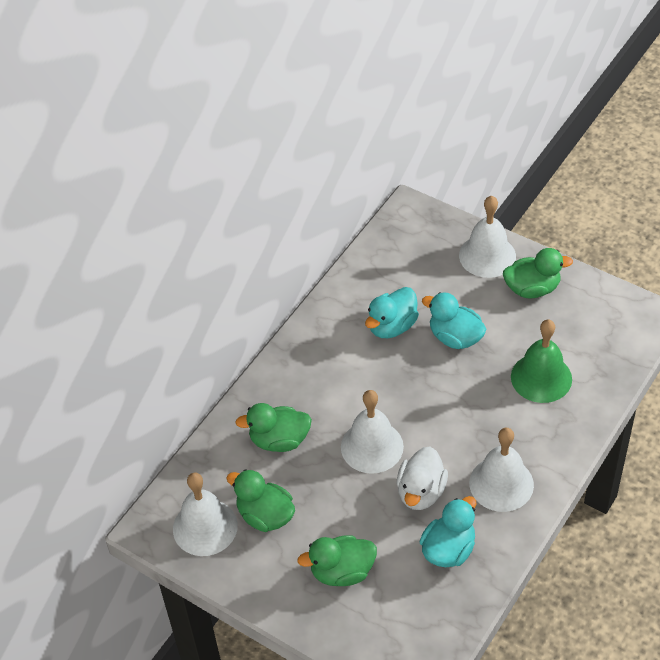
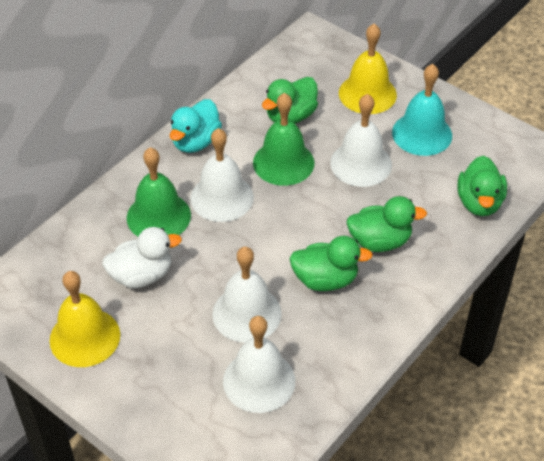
green bell: 1 -> 2
turquoise bell: 0 -> 1
turquoise duck: 3 -> 1
yellow bell: 0 -> 2

